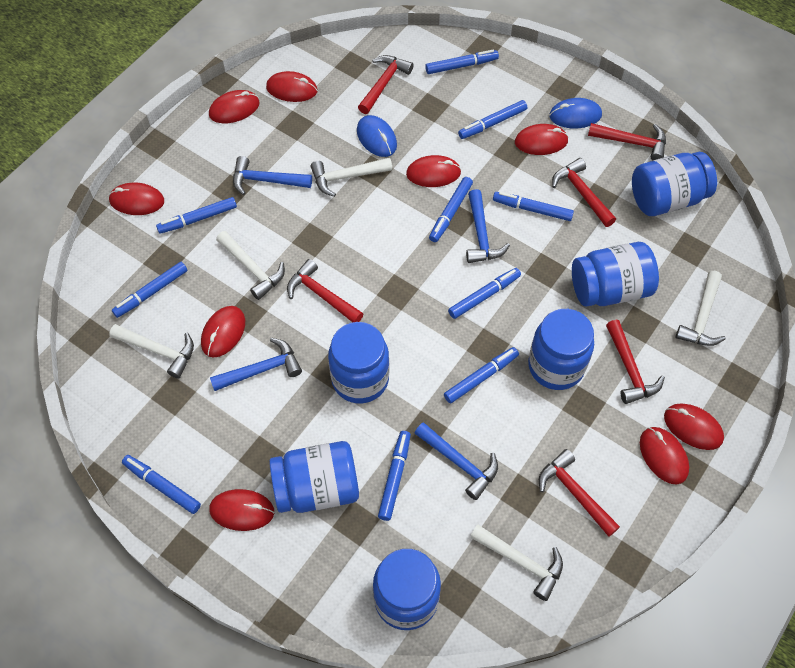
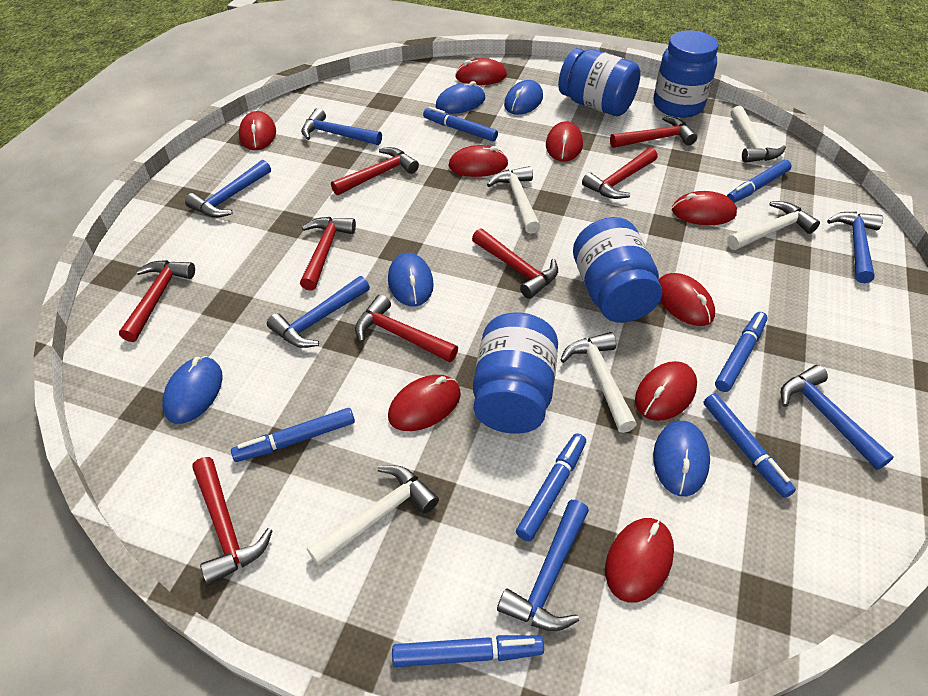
blue hammer: 4 -> 6
blue jar: 6 -> 4
blue marker: 10 -> 7
blue mouse: 2 -> 5
red hammer: 6 -> 8

